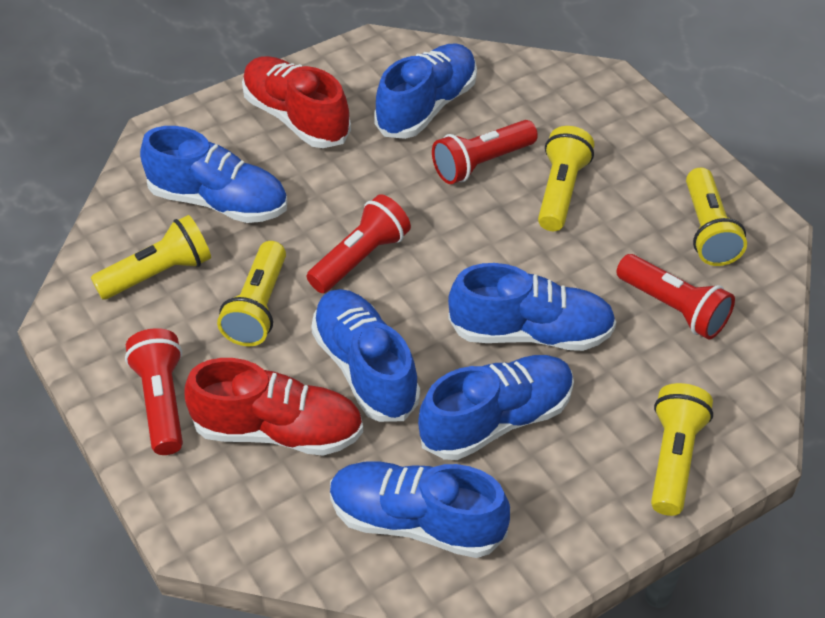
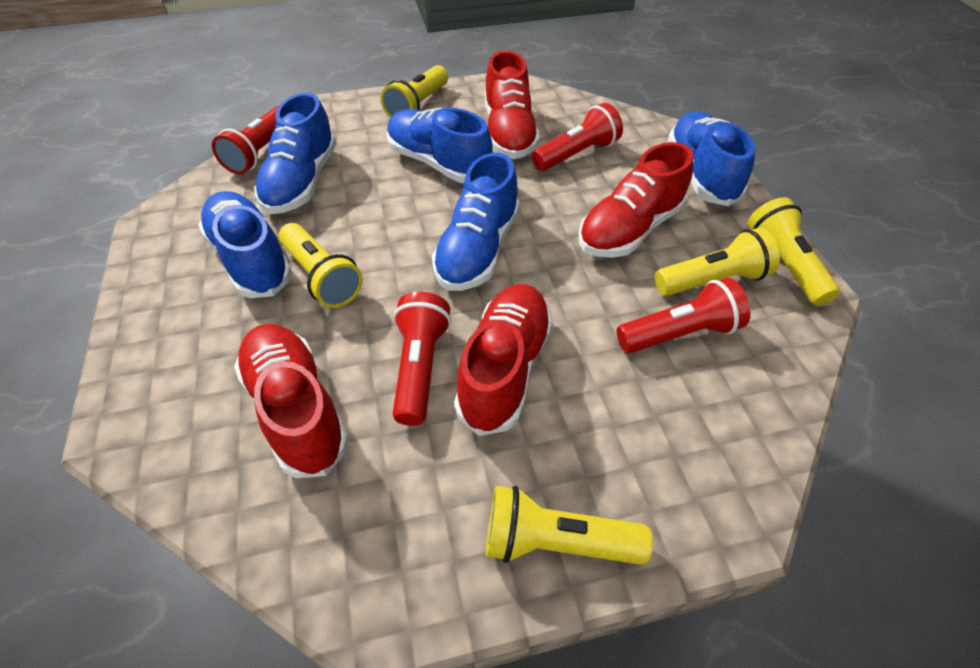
blue shoe: 6 -> 5
red shoe: 2 -> 4

